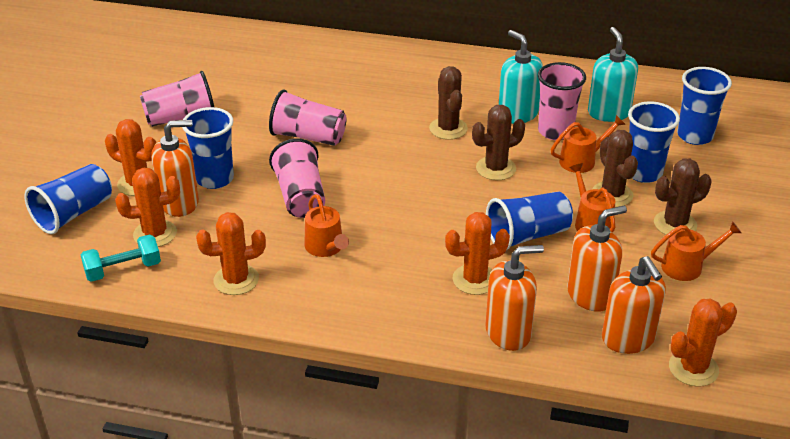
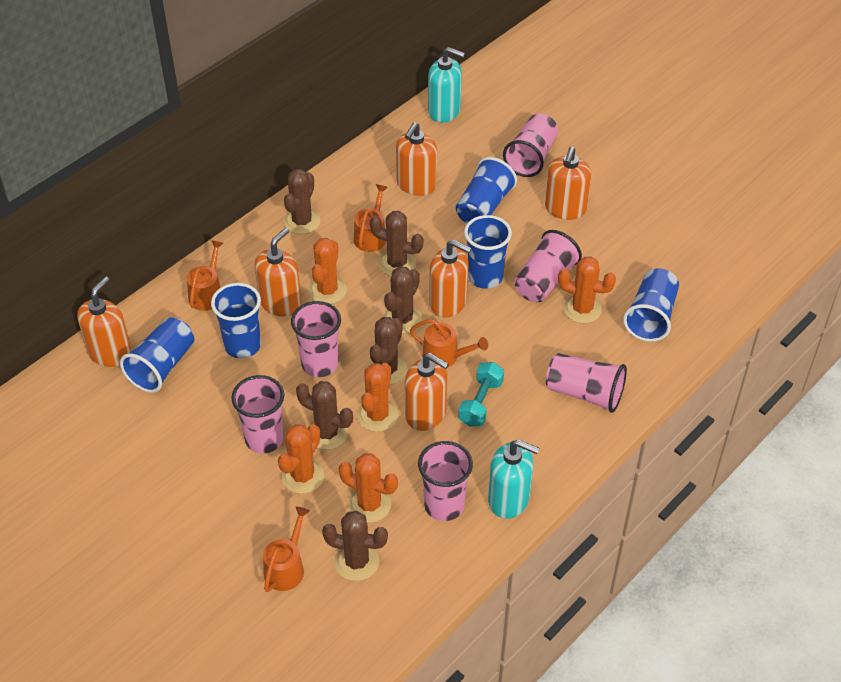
brown cactus: 4 -> 6
orange soap dispenser: 4 -> 6
pink cup: 4 -> 6

